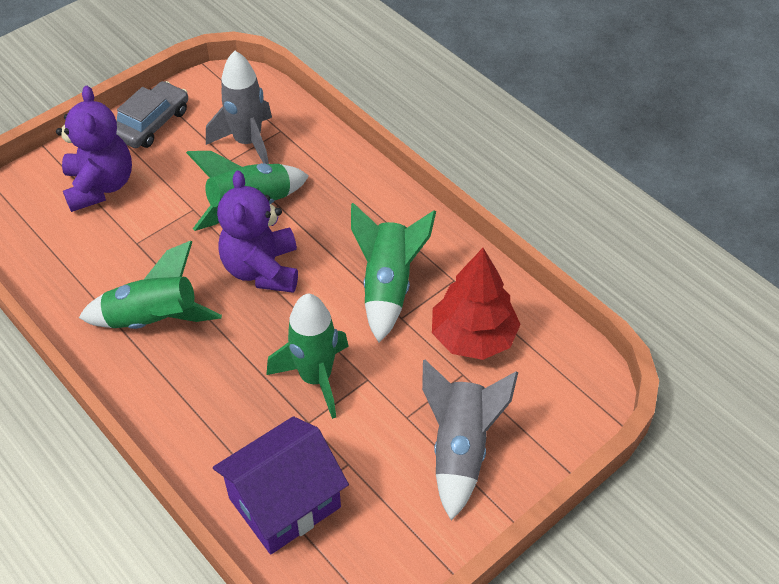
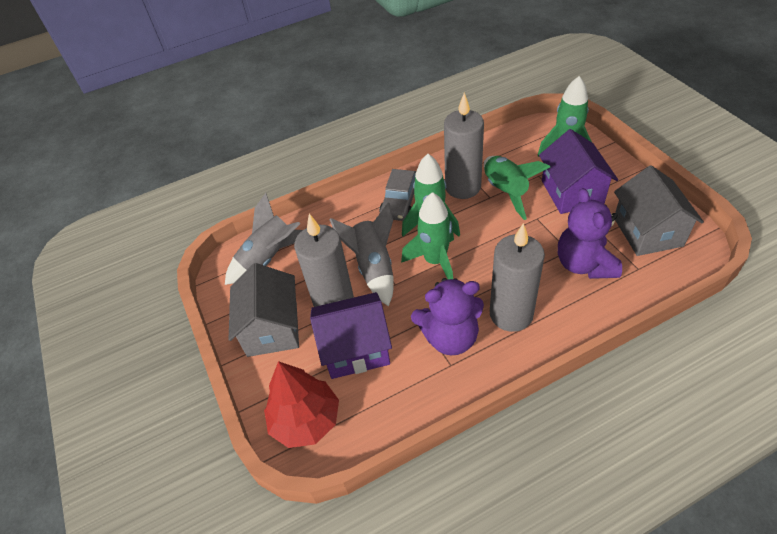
grey candle: 0 -> 3
grey house: 0 -> 2
purple house: 1 -> 2

